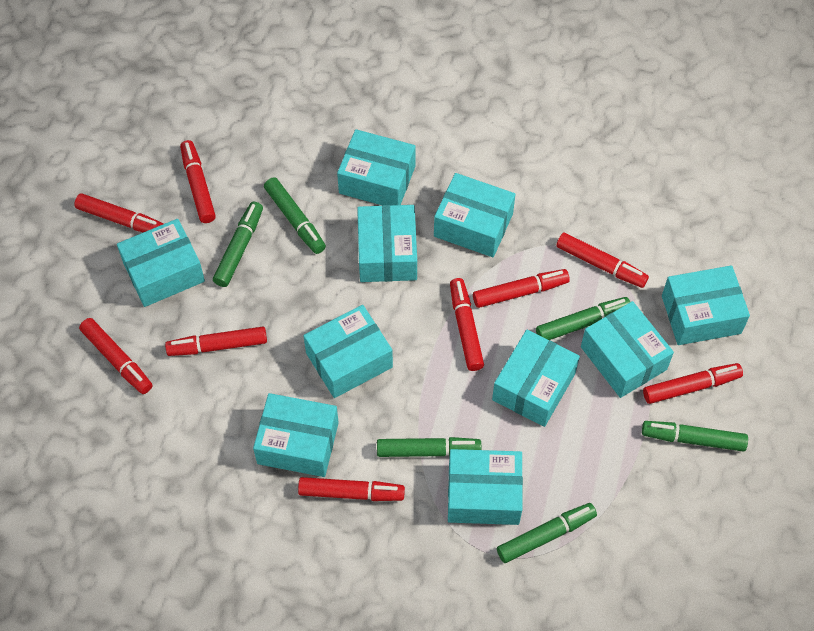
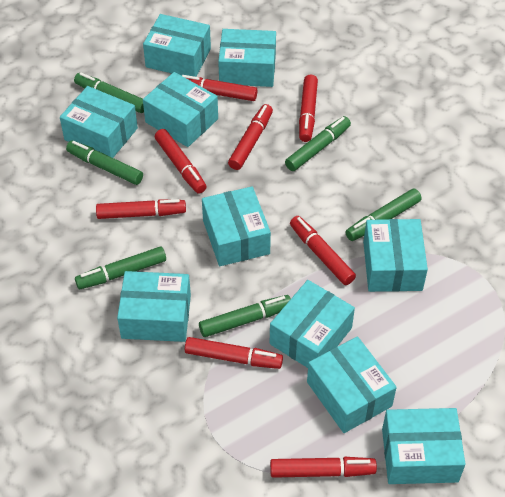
red marker: 9 -> 8

